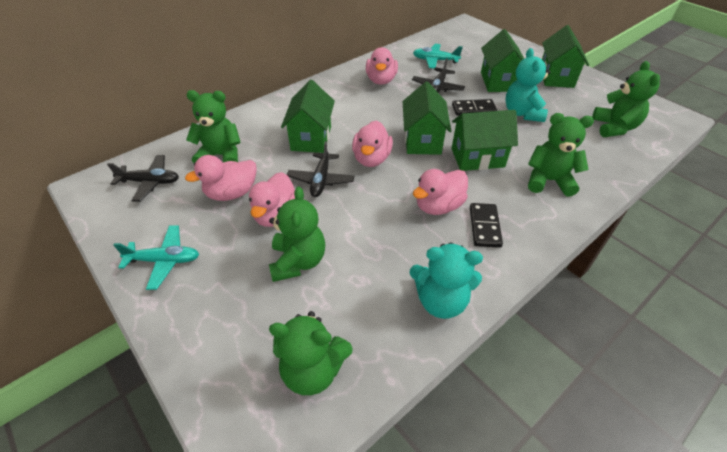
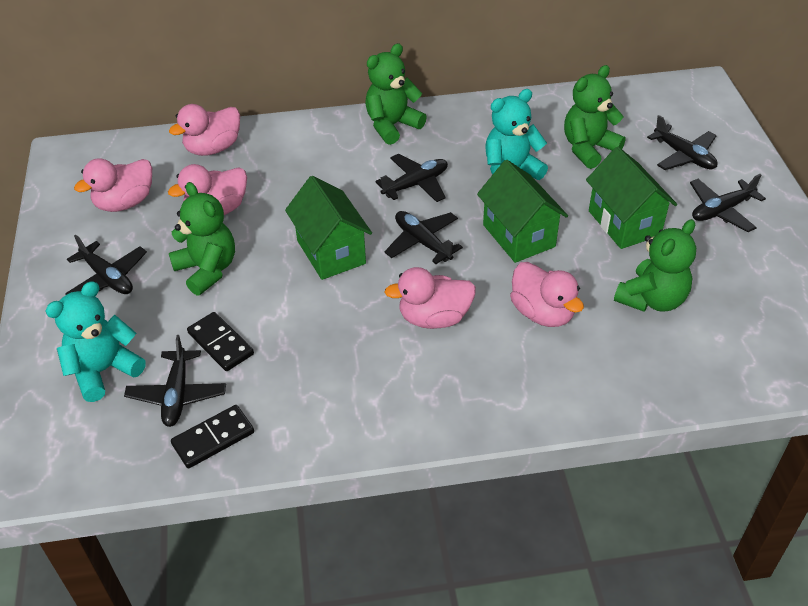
black plane: 3 -> 6
green house: 5 -> 3
green teddy bear: 5 -> 4
turquoise plane: 2 -> 0

